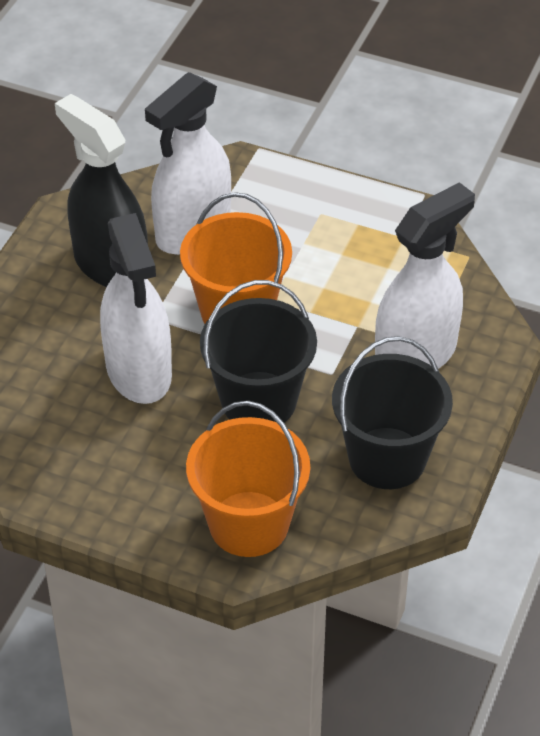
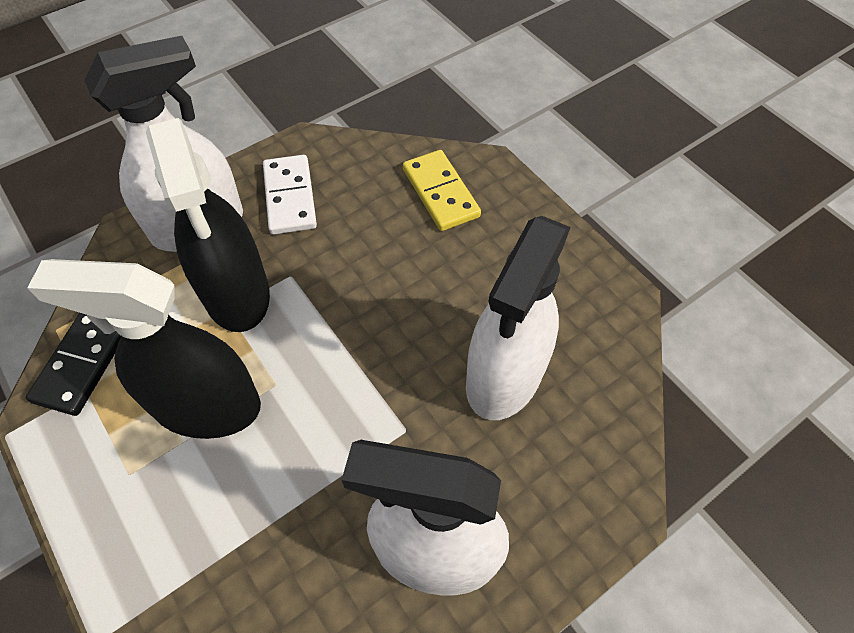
black bucket: 2 -> 0
black domino: 0 -> 1
black spray bottle: 1 -> 2
orange bucket: 2 -> 0
white domino: 0 -> 1
yellow domino: 0 -> 1

